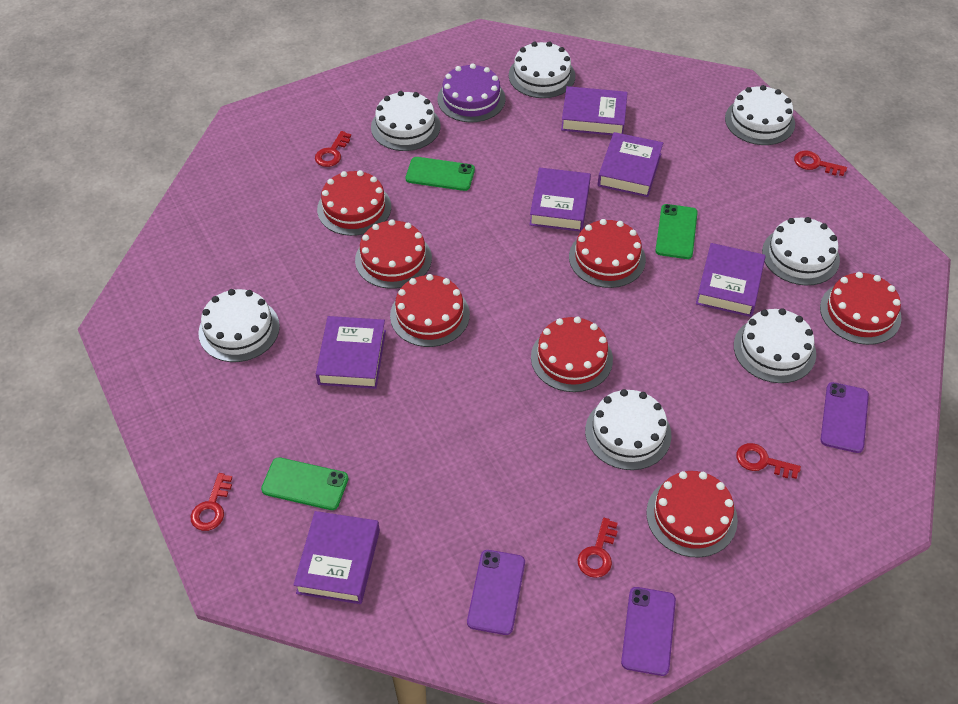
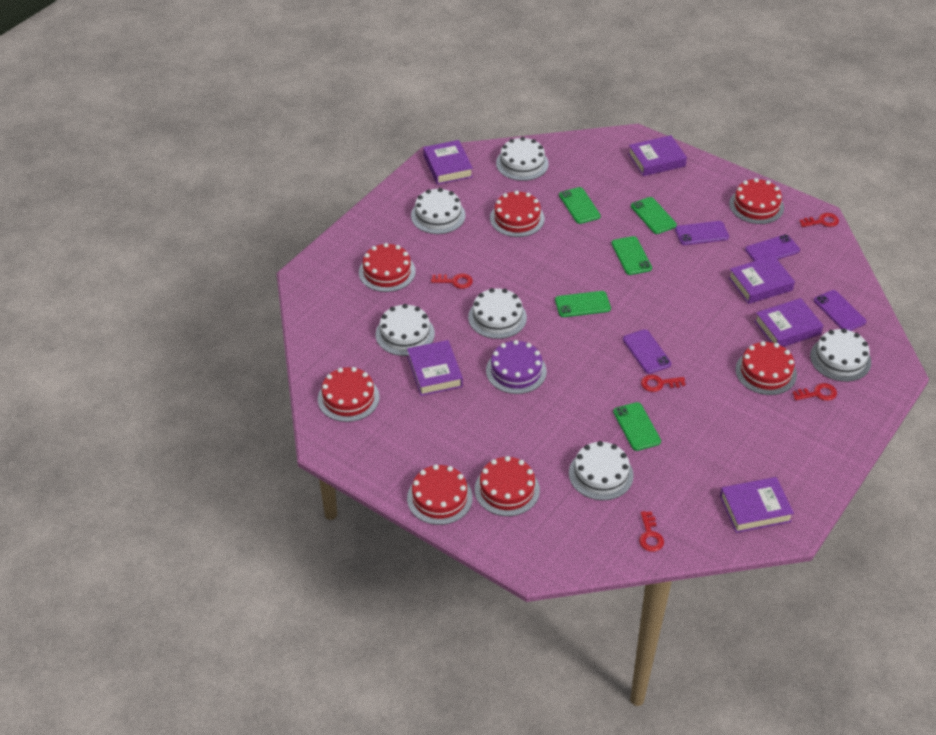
green phone: 3 -> 5
purple phone: 3 -> 4
white cake: 7 -> 6

